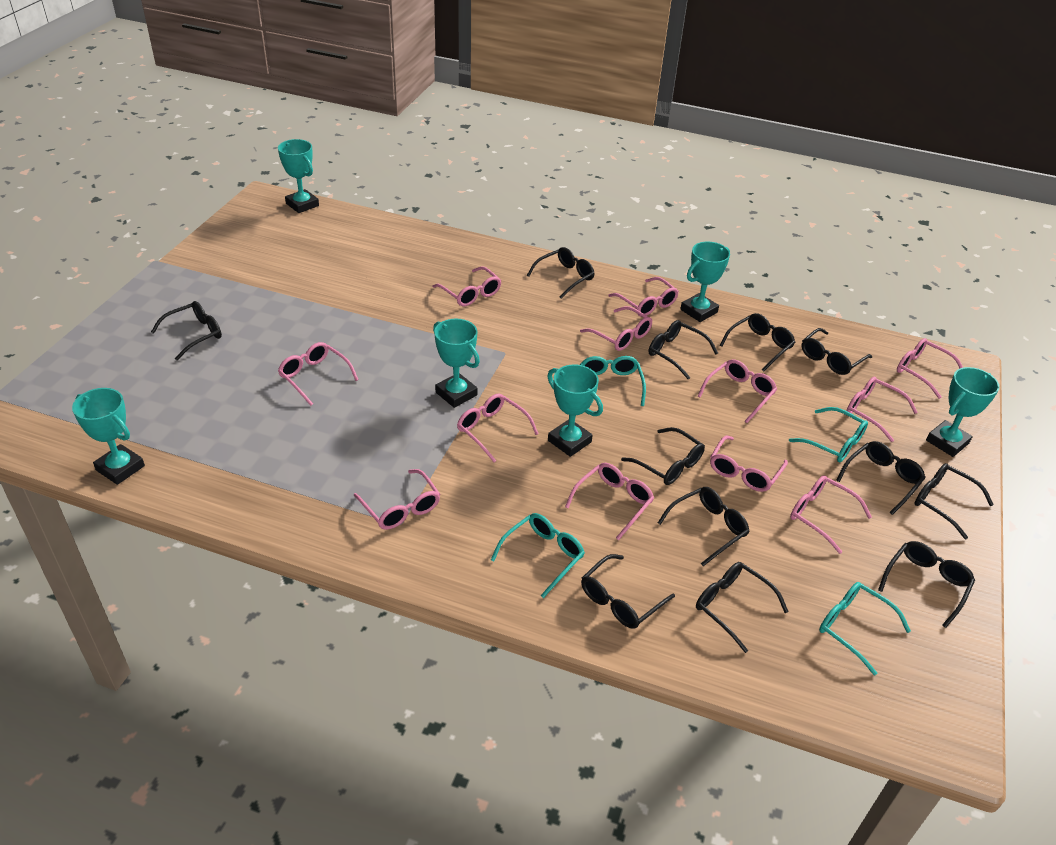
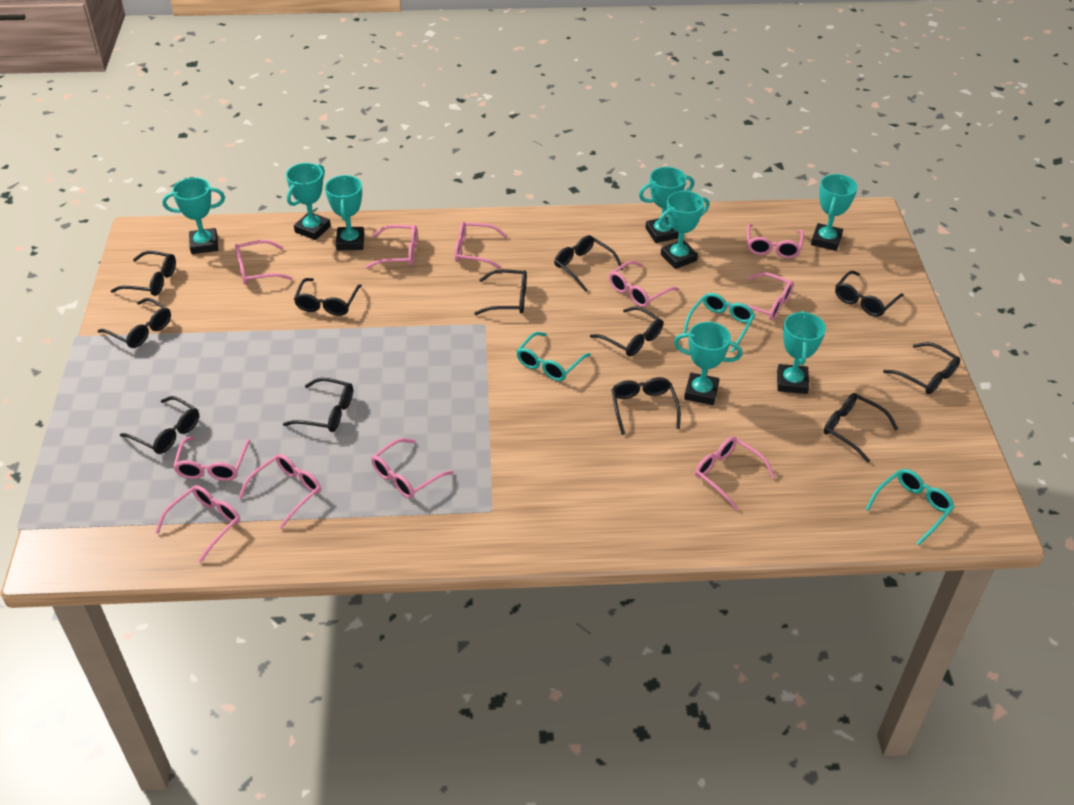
pink glasses: 12 -> 11
turquoise glasses: 4 -> 3
turquoise trophy: 6 -> 8

